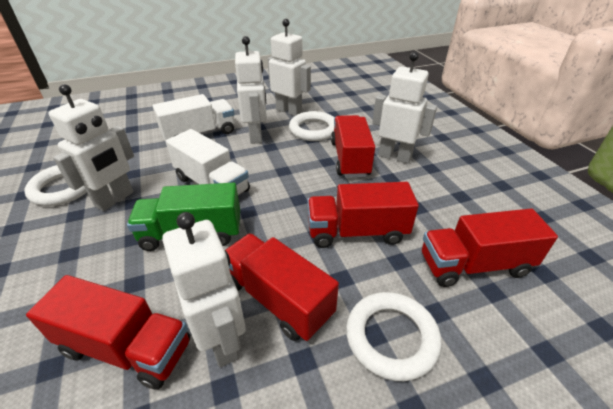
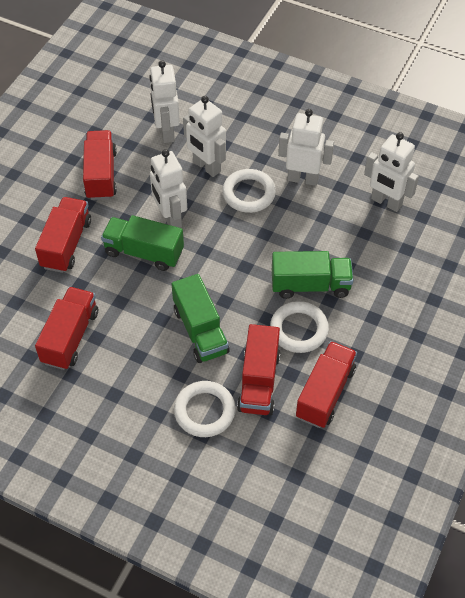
green truck: 1 -> 3
white truck: 2 -> 0

